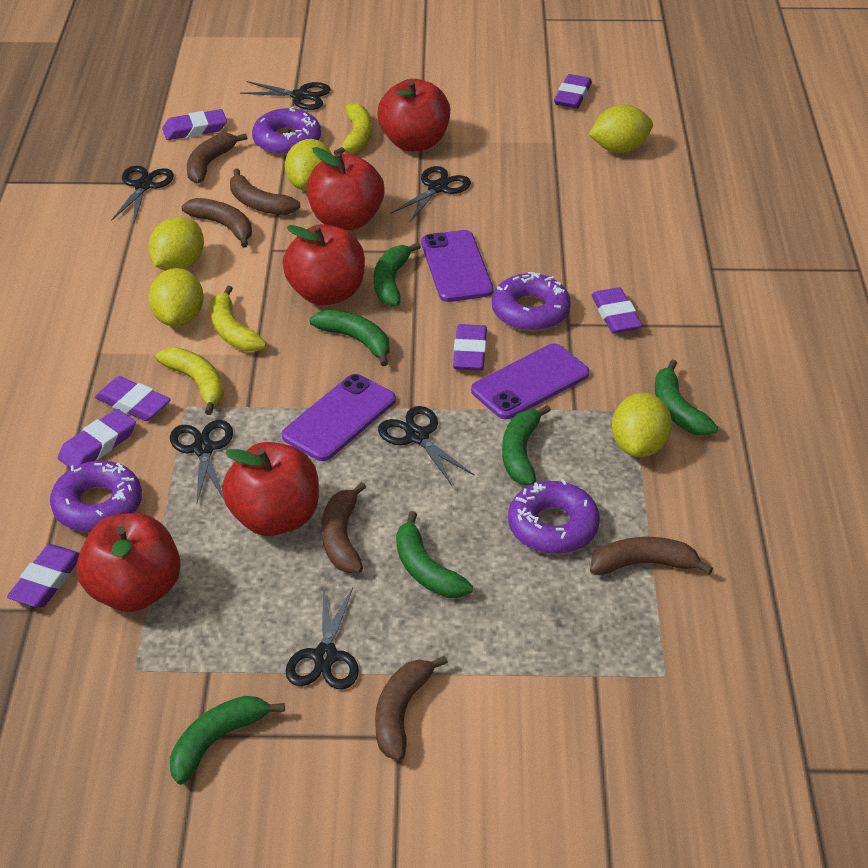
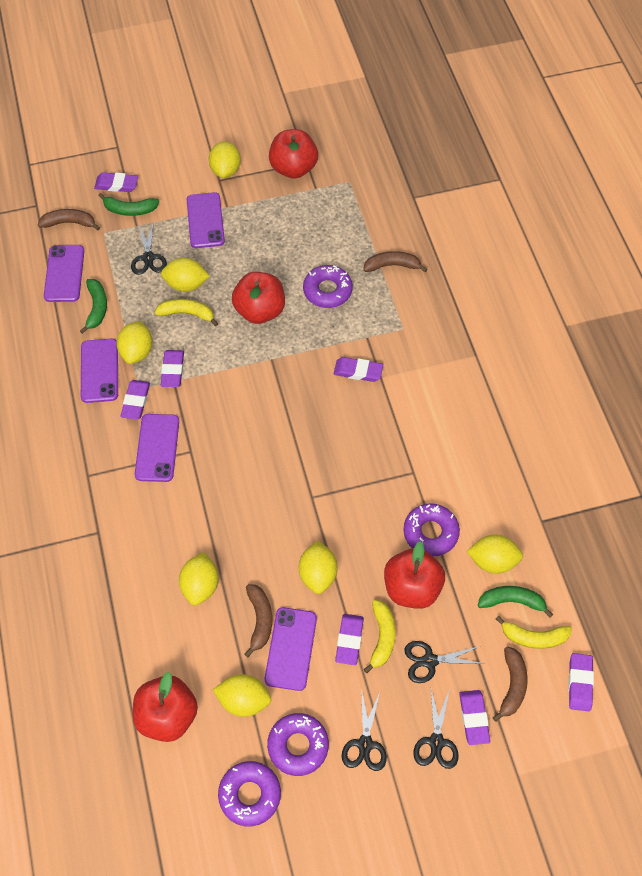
black scissors: 6 -> 4
brown banana: 6 -> 4
green banana: 6 -> 3
purple phone: 3 -> 5
red apple: 5 -> 4
yellow lemon: 5 -> 7

